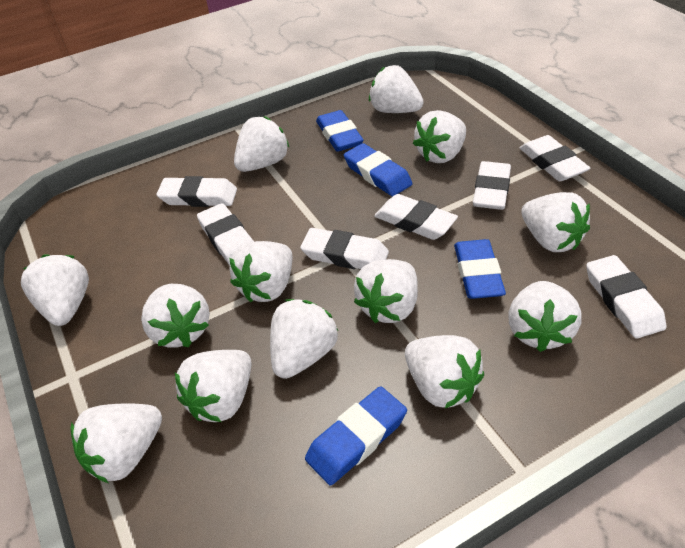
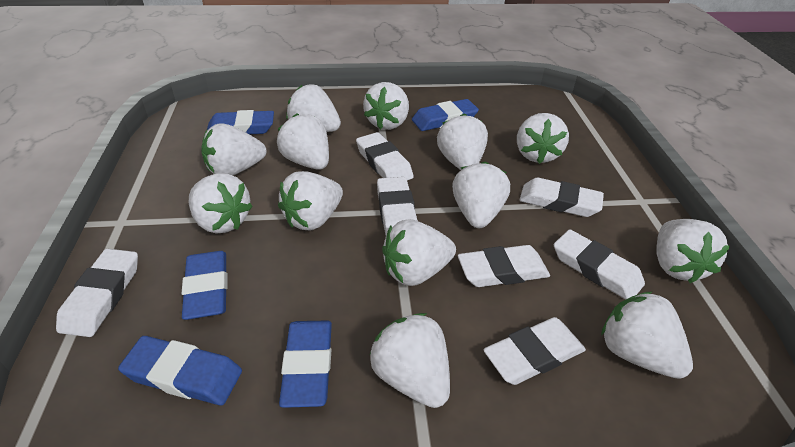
blue eraser: 4 -> 5

